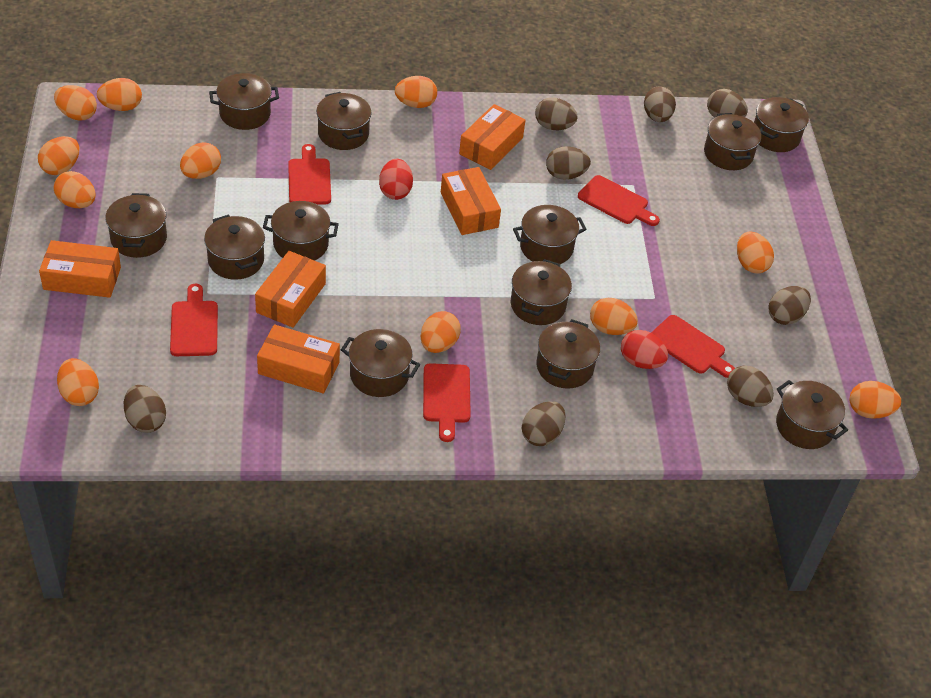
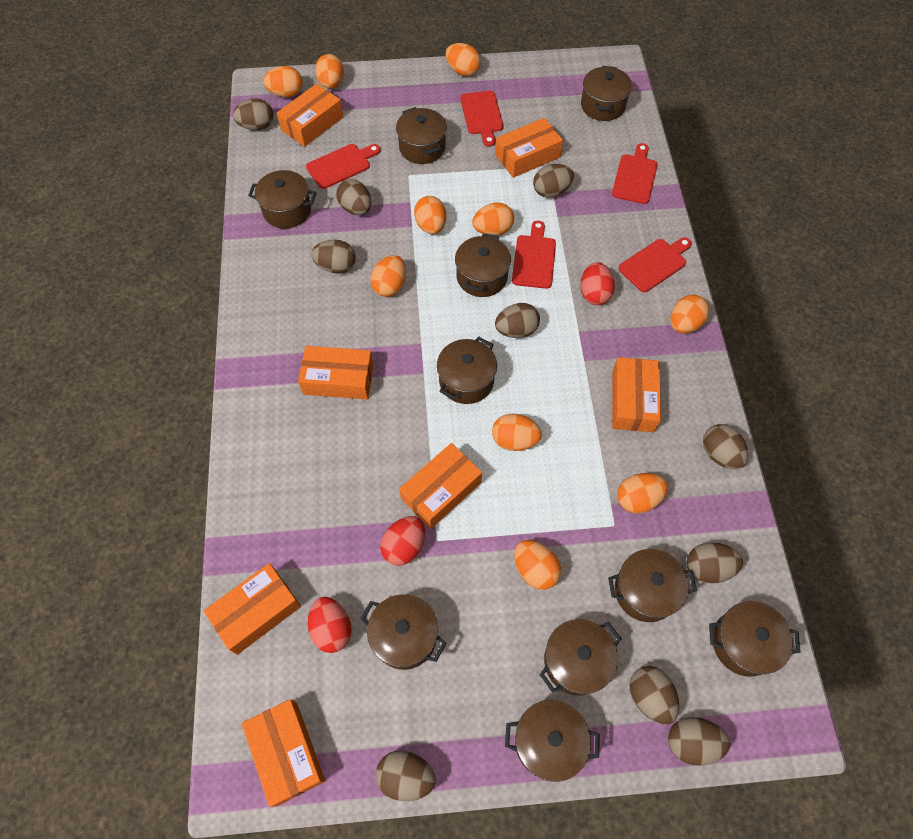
brown egg: 8 -> 10
brown pot: 12 -> 10
orange box: 5 -> 7
orange egg: 11 -> 10
red egg: 2 -> 3

